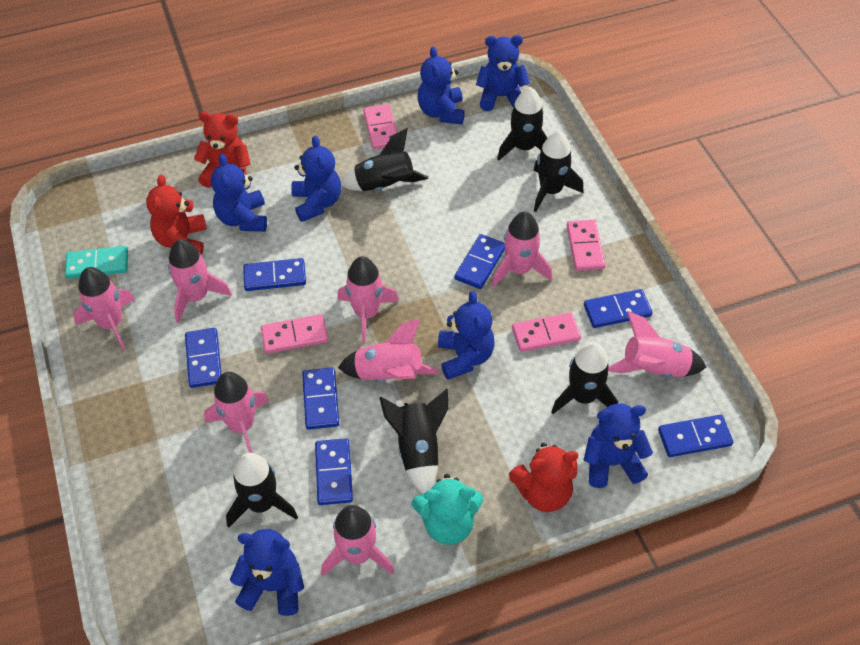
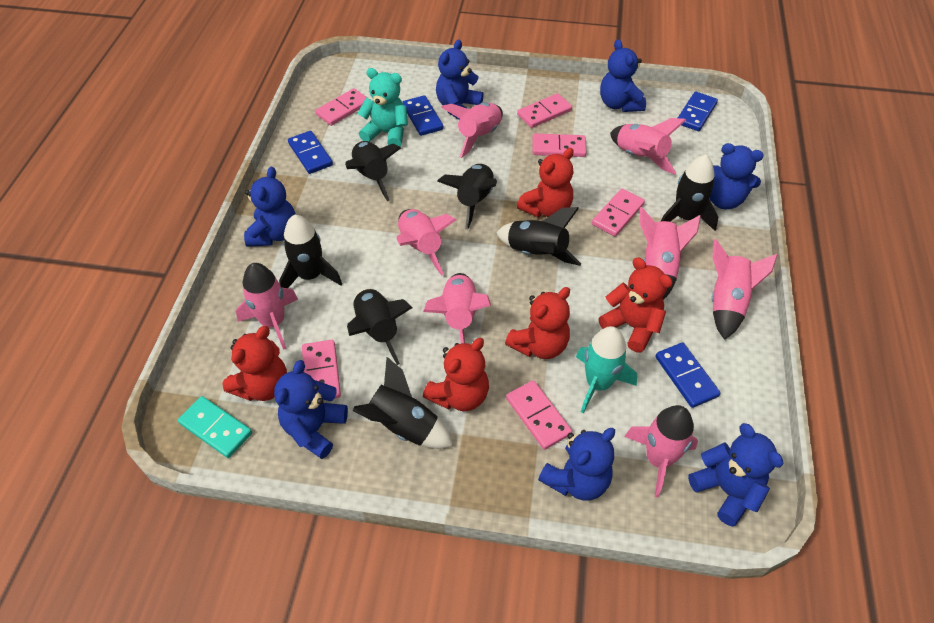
black rocket: 6 -> 7
blue domino: 7 -> 4
pink domino: 4 -> 6
red teddy bear: 3 -> 5
turquoise rocket: 0 -> 1

